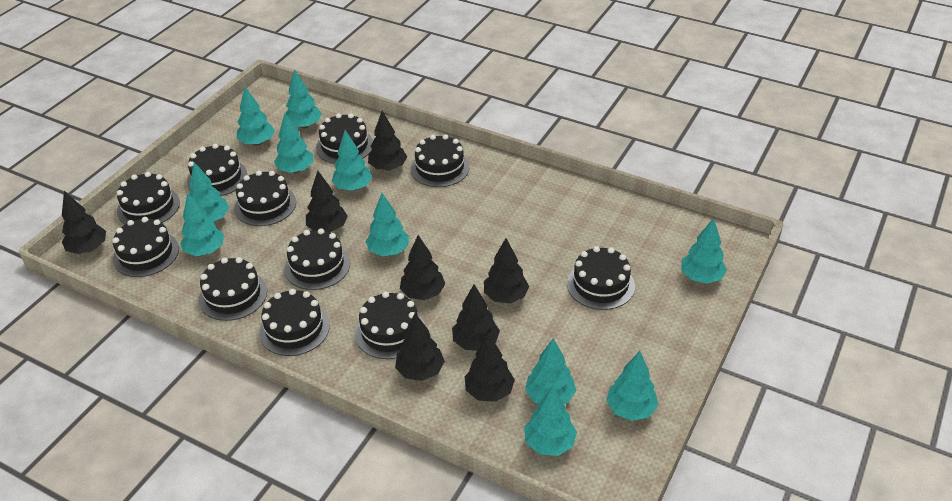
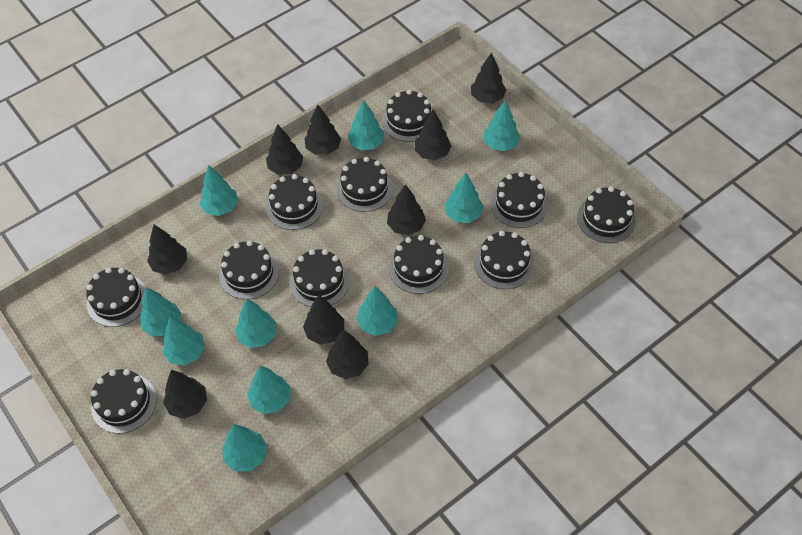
black tree: 8 -> 9
turquoise tree: 11 -> 10

